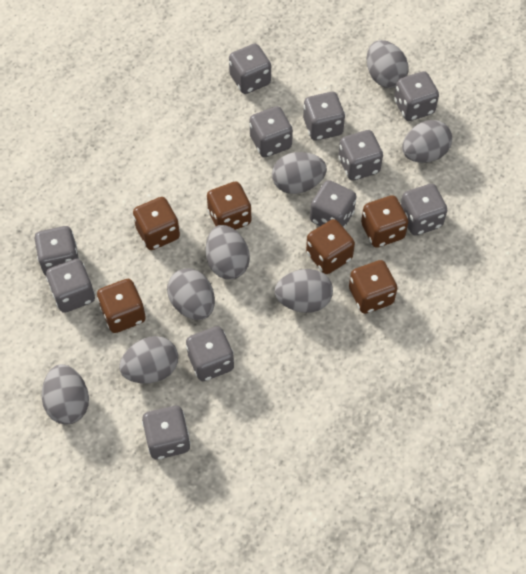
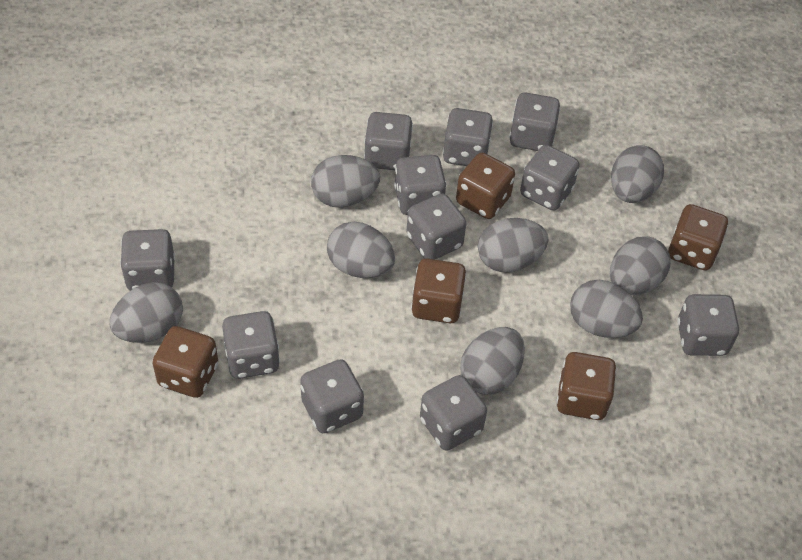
brown dice: 6 -> 5

